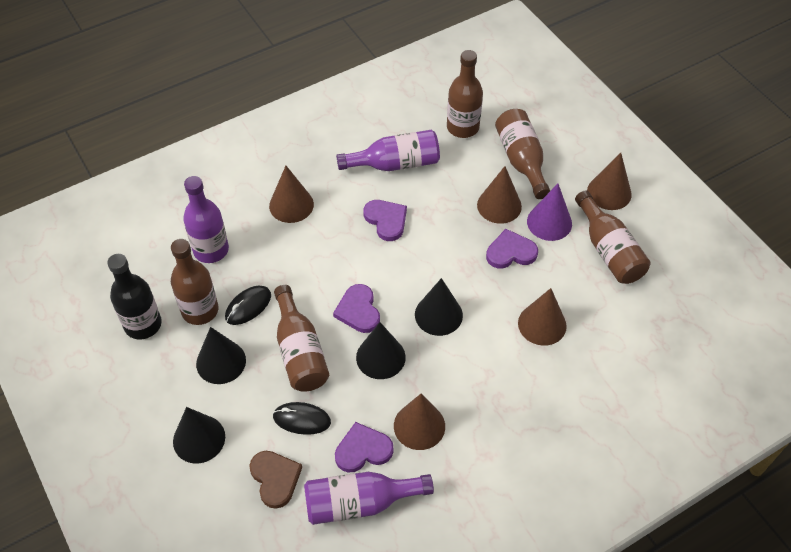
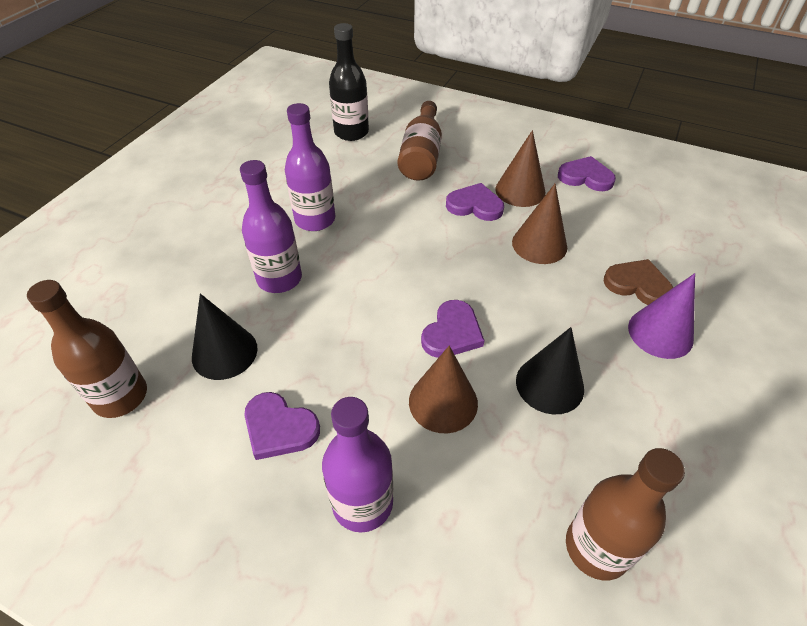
black cone: 4 -> 2
black mouse: 2 -> 0
brown bottle: 5 -> 3
brown cone: 5 -> 3

